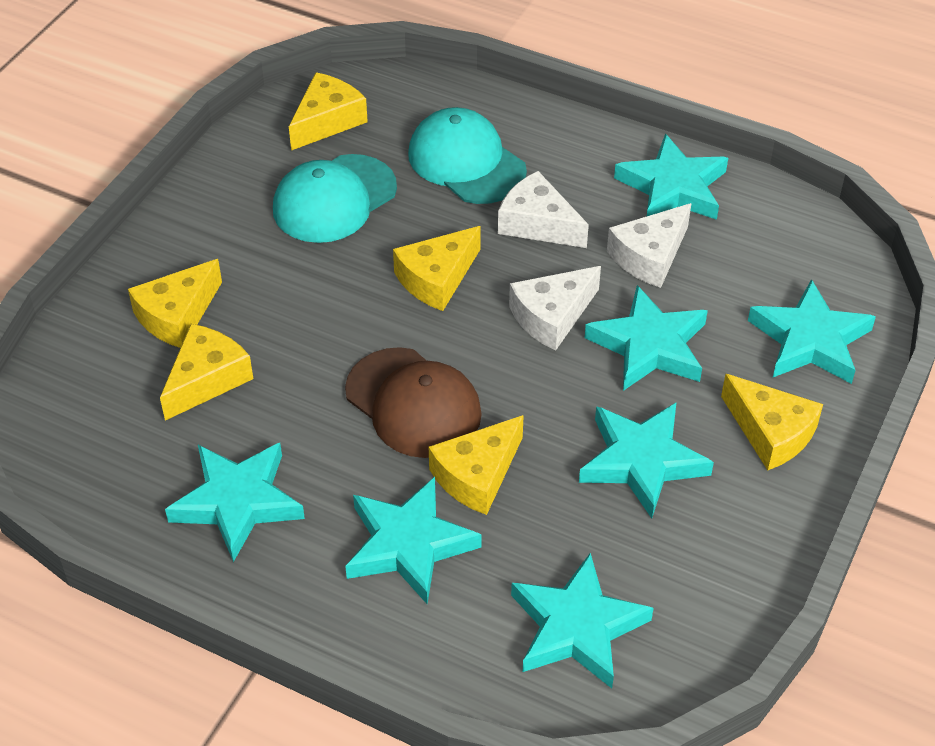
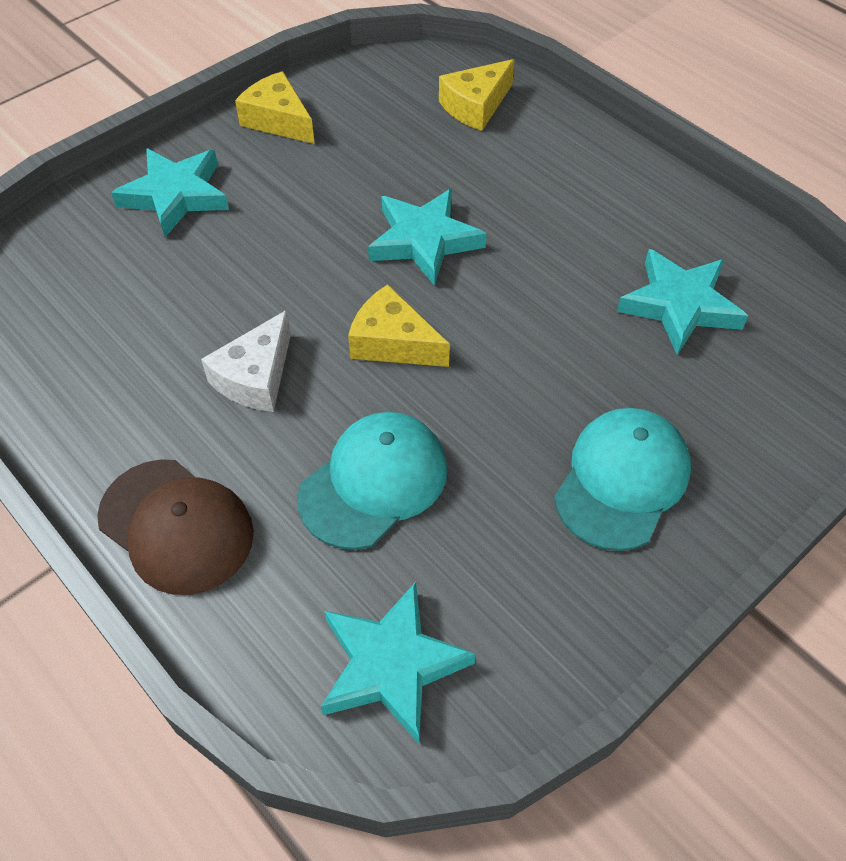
turquoise star: 7 -> 4
white cheese: 3 -> 1
yellow cheese: 6 -> 3

